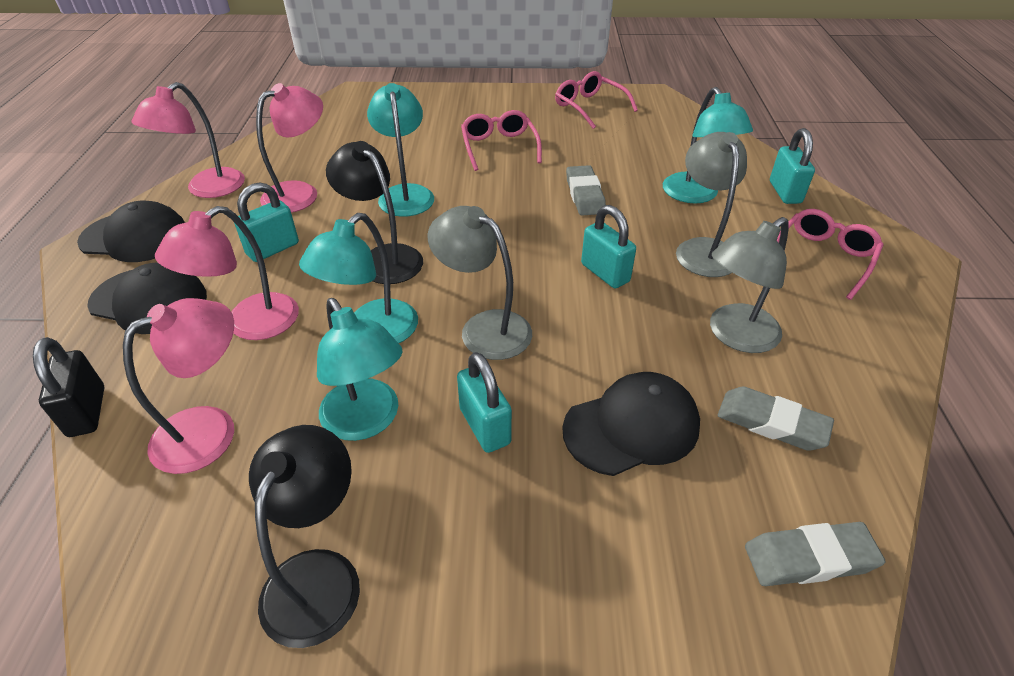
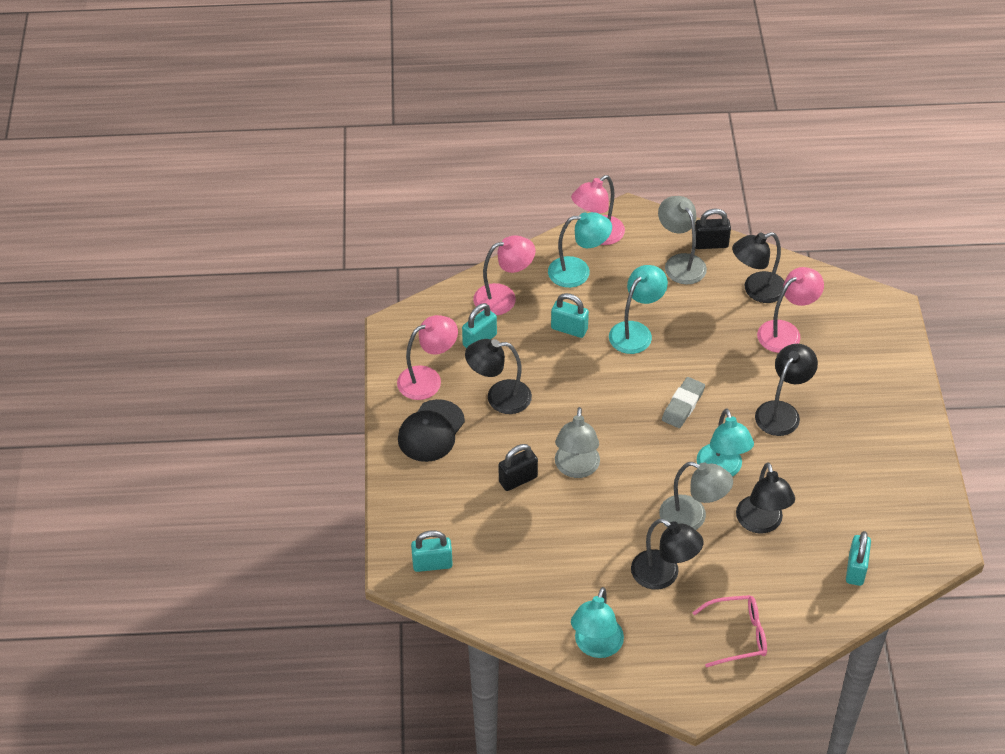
black cap: 3 -> 1
black lamp: 2 -> 5
black padlock: 1 -> 2
grey eraser: 3 -> 1
pink glasses: 3 -> 1

